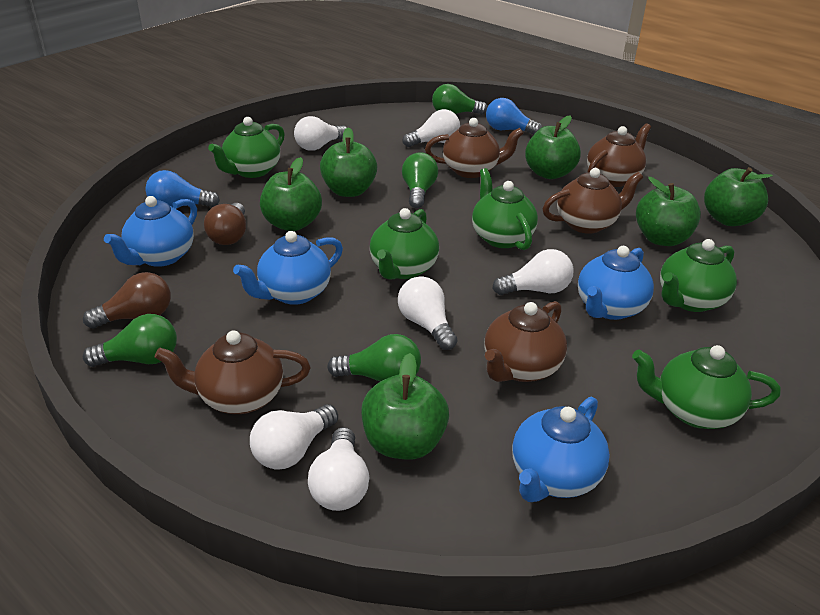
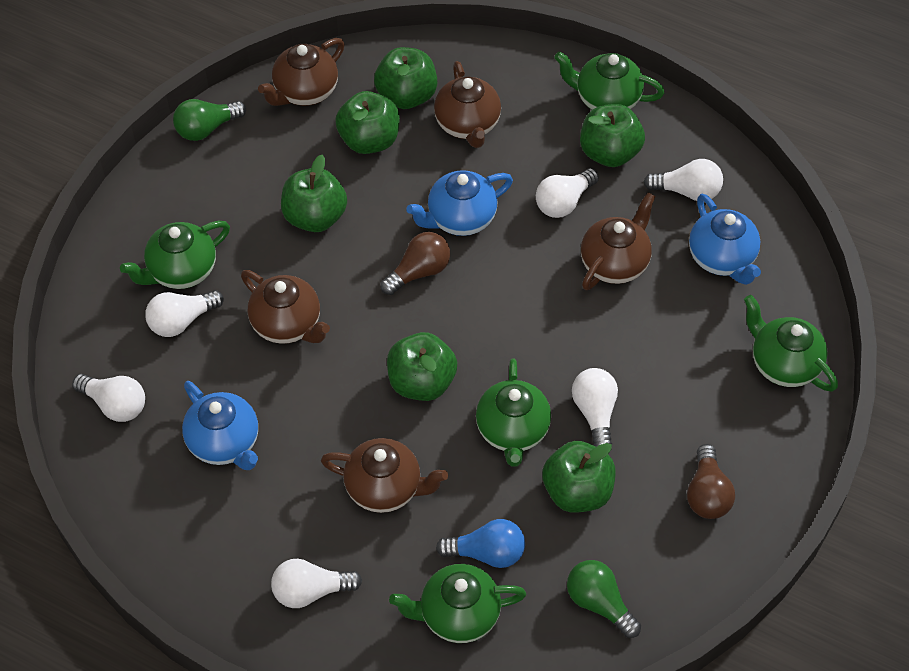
blue light bulb: 2 -> 1
blue teapot: 4 -> 3
green light bulb: 4 -> 2

